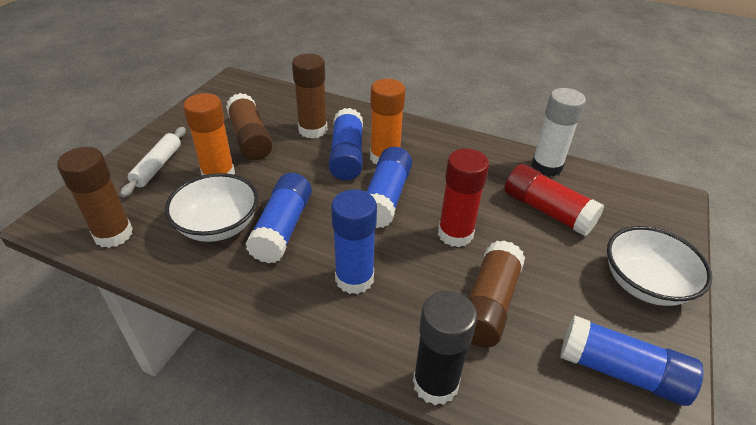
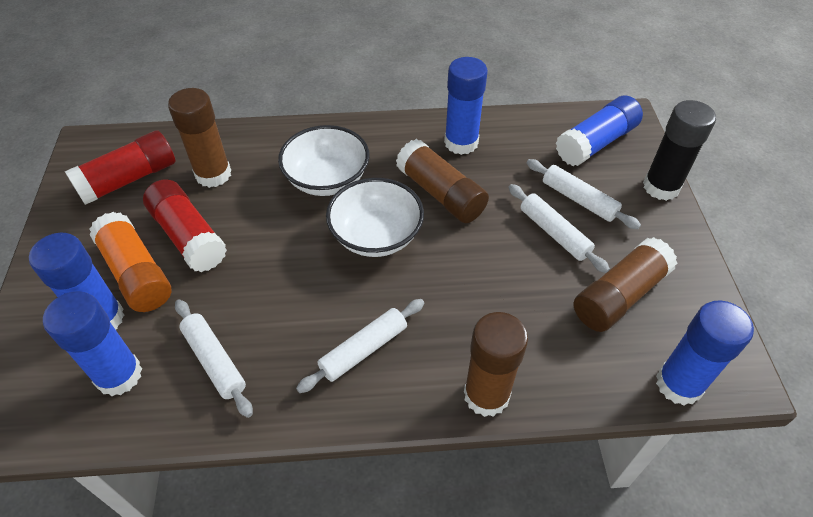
orange glue stick: 2 -> 1
white glue stick: 1 -> 0
white rolling pin: 1 -> 4

